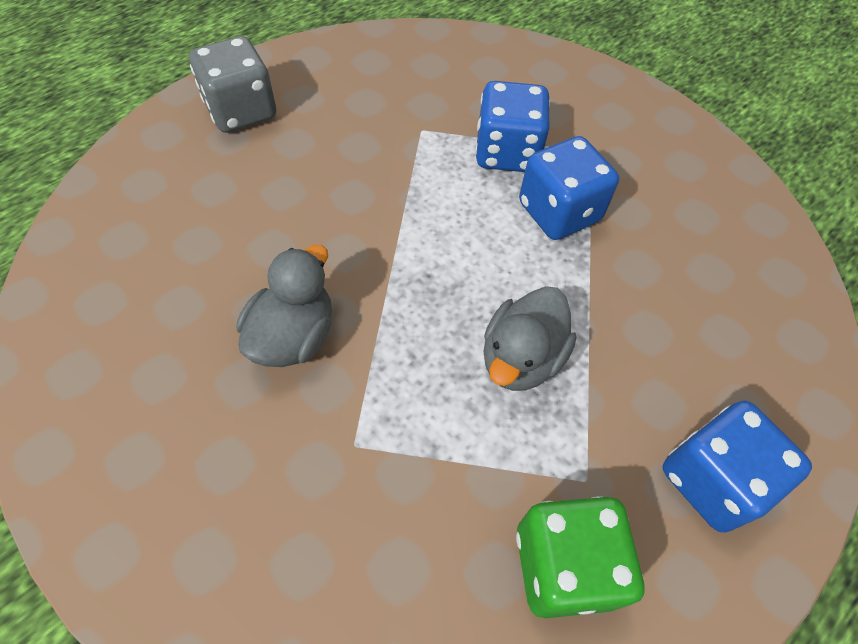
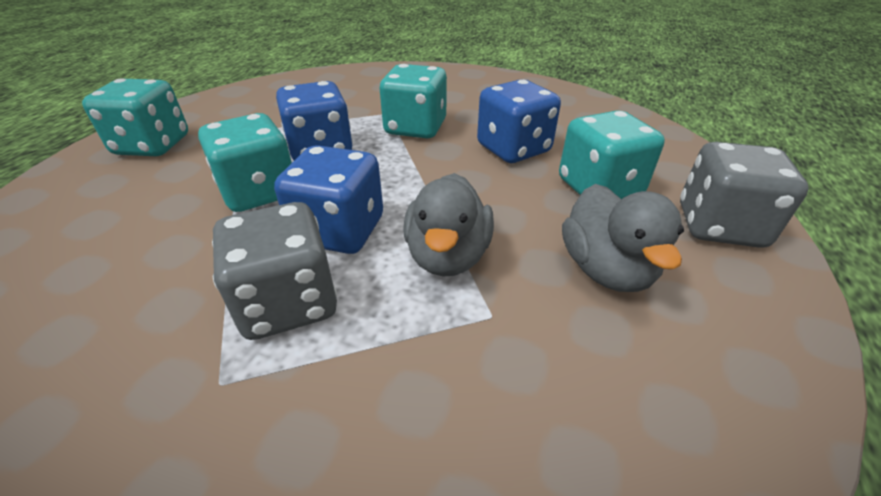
green dice: 1 -> 0
grey dice: 1 -> 2
turquoise dice: 0 -> 4

